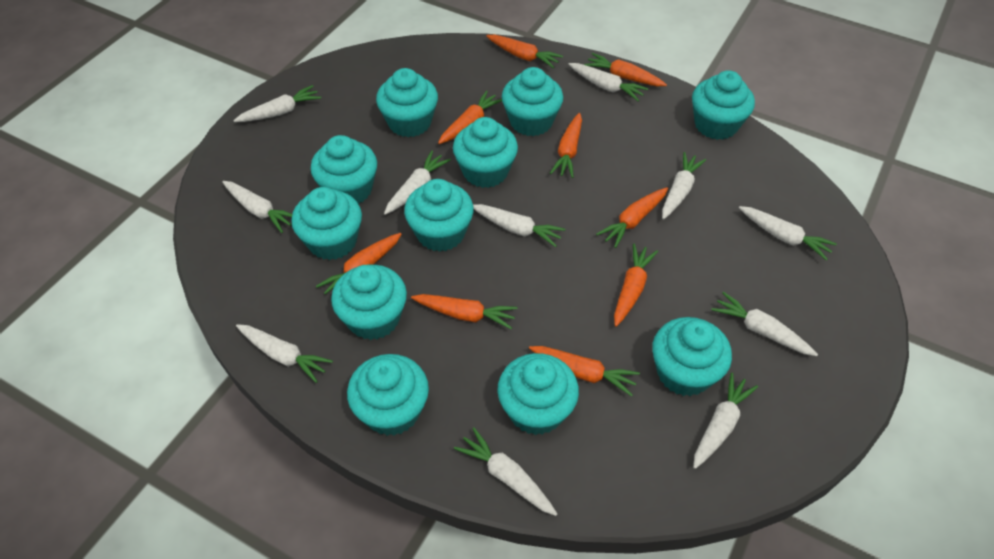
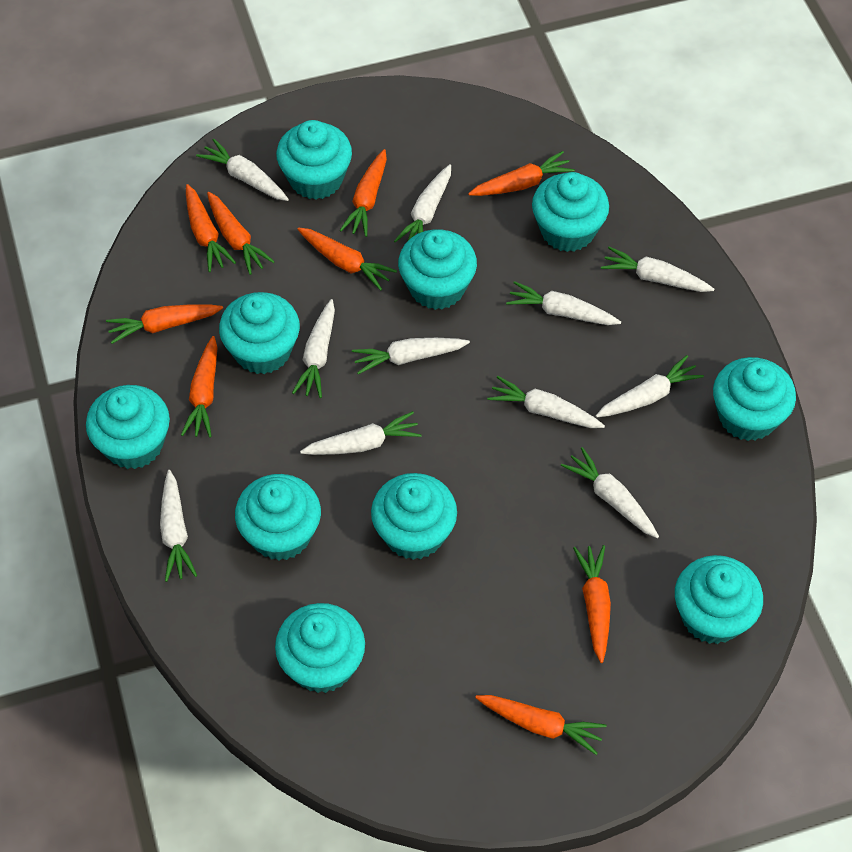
turquoise cupcake: 11 -> 10

